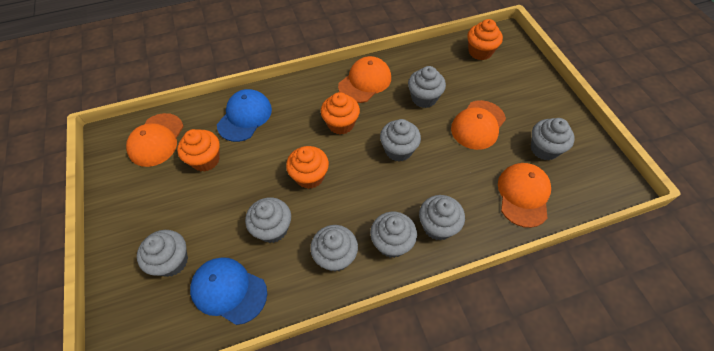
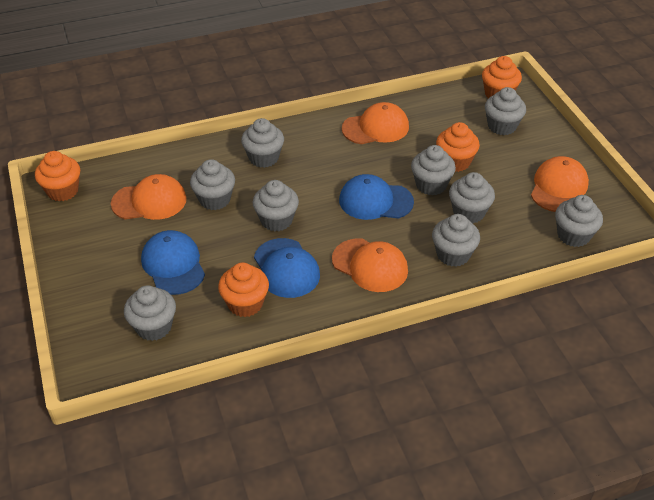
blue cap: 2 -> 3
grey cupcake: 8 -> 9

